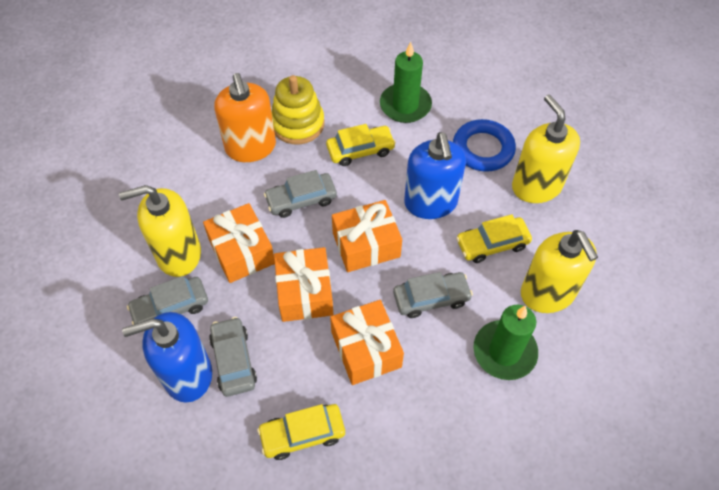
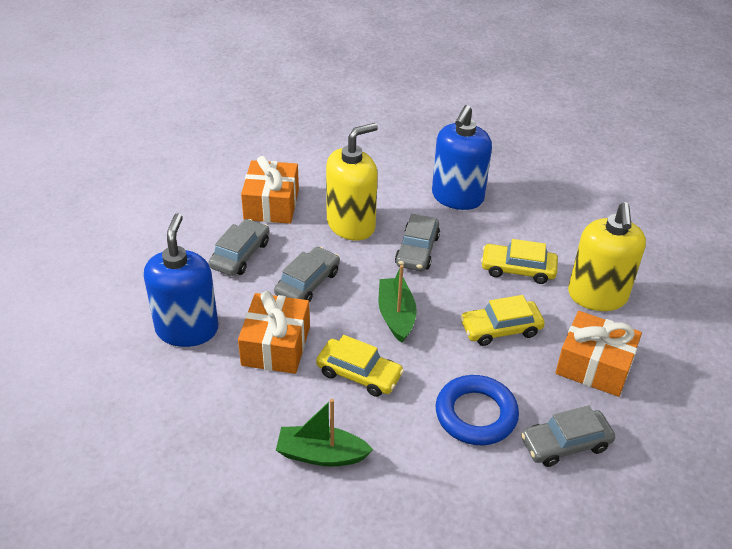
green boat: 0 -> 2
green candle: 2 -> 0
orange gift: 4 -> 3
orange soap dispenser: 1 -> 0
yellow soap dispenser: 3 -> 2
yellow stacking toy: 1 -> 0

